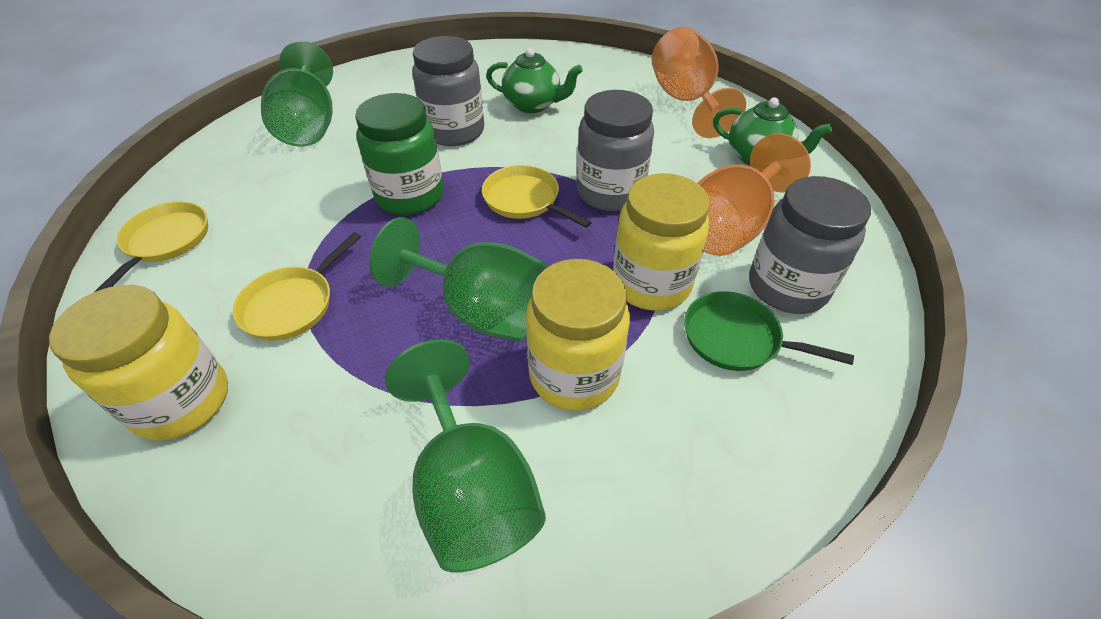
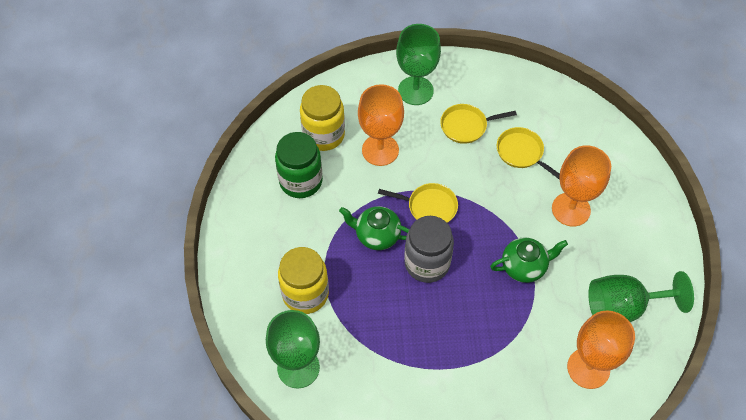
green pan: 1 -> 0
grey jar: 3 -> 1
orange goblet: 2 -> 3
yellow jar: 3 -> 2

